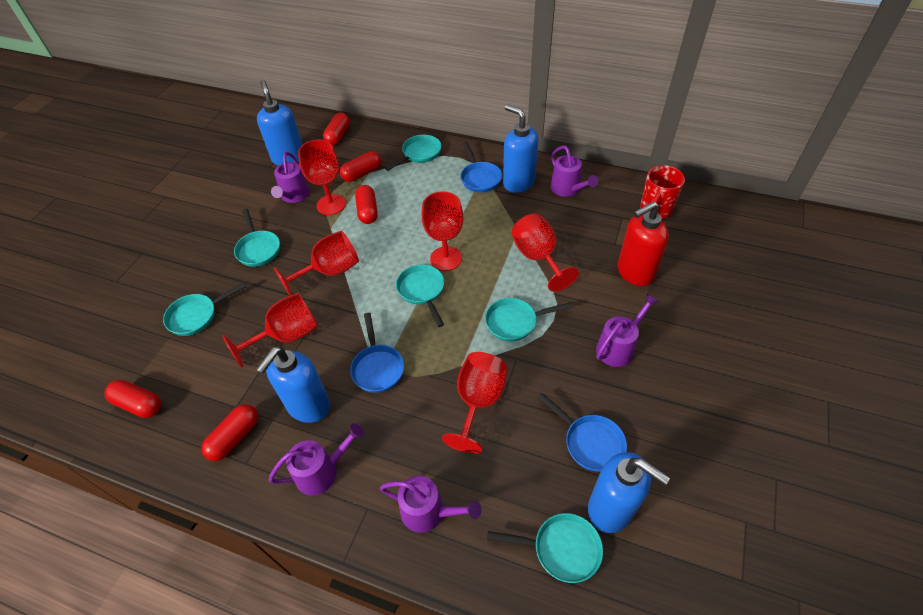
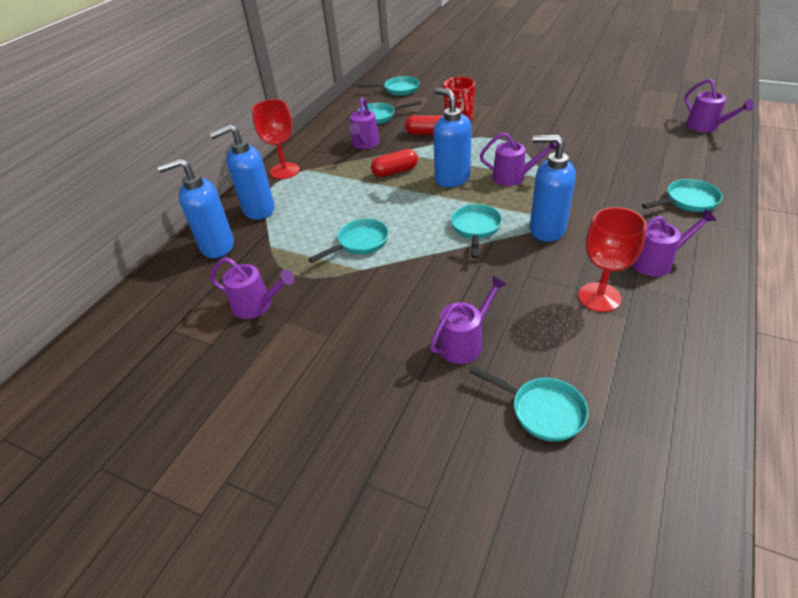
blue pan: 3 -> 0
purple watering can: 5 -> 6
red capsule: 5 -> 2
red goblet: 6 -> 2
red soap dispenser: 1 -> 0

